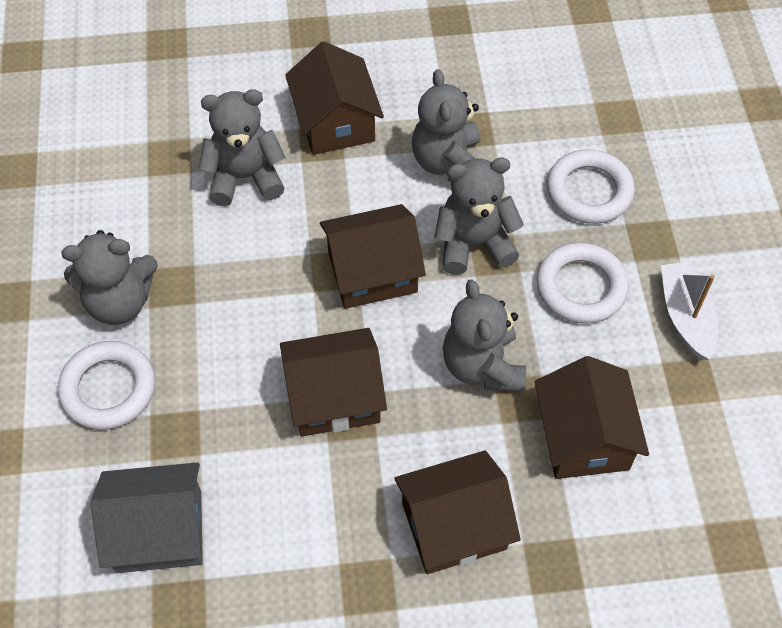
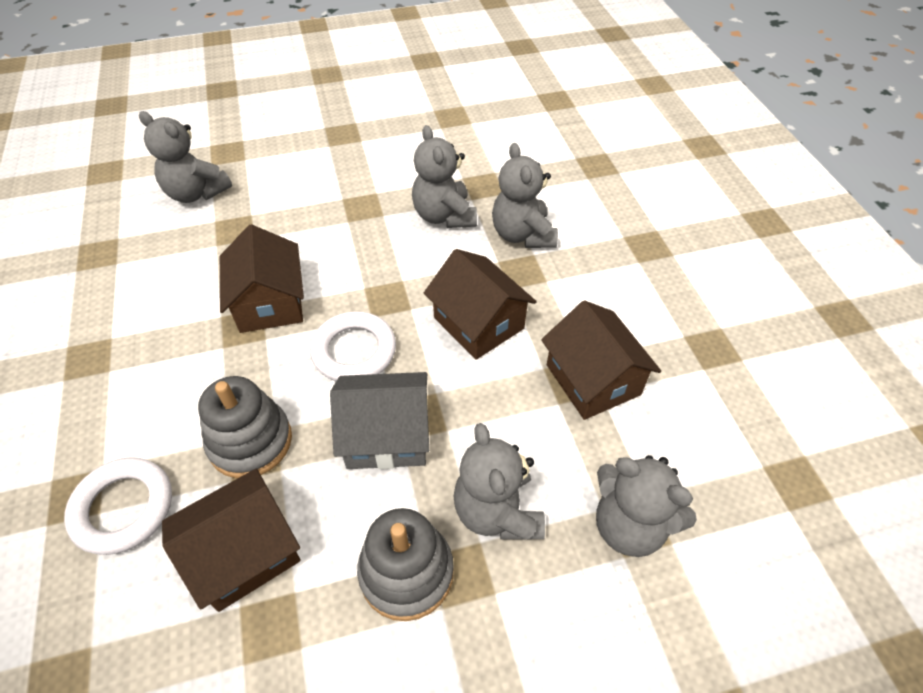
brown house: 5 -> 4
grey stacking toy: 0 -> 2
white boat: 1 -> 0
white ring: 3 -> 2

